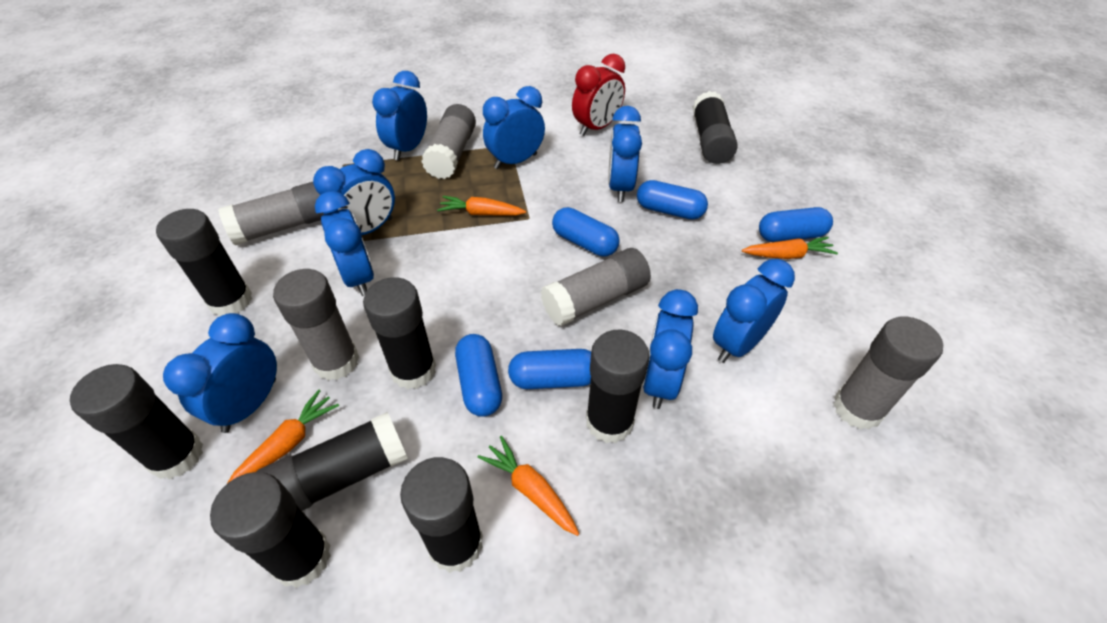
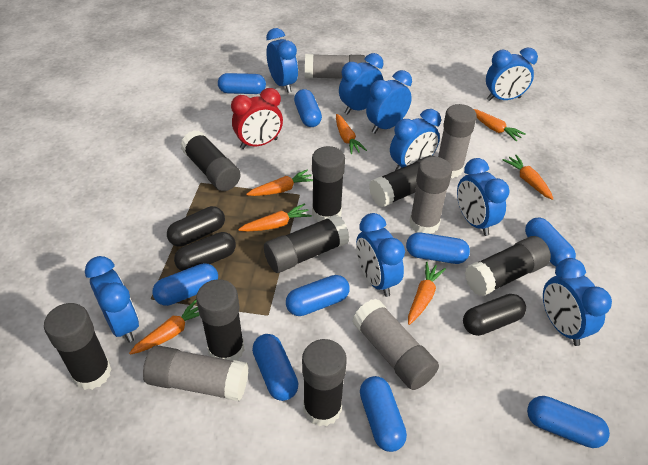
black capsule: 0 -> 3
blue capsule: 5 -> 9
blue clock: 8 -> 9
orange carrot: 4 -> 7

